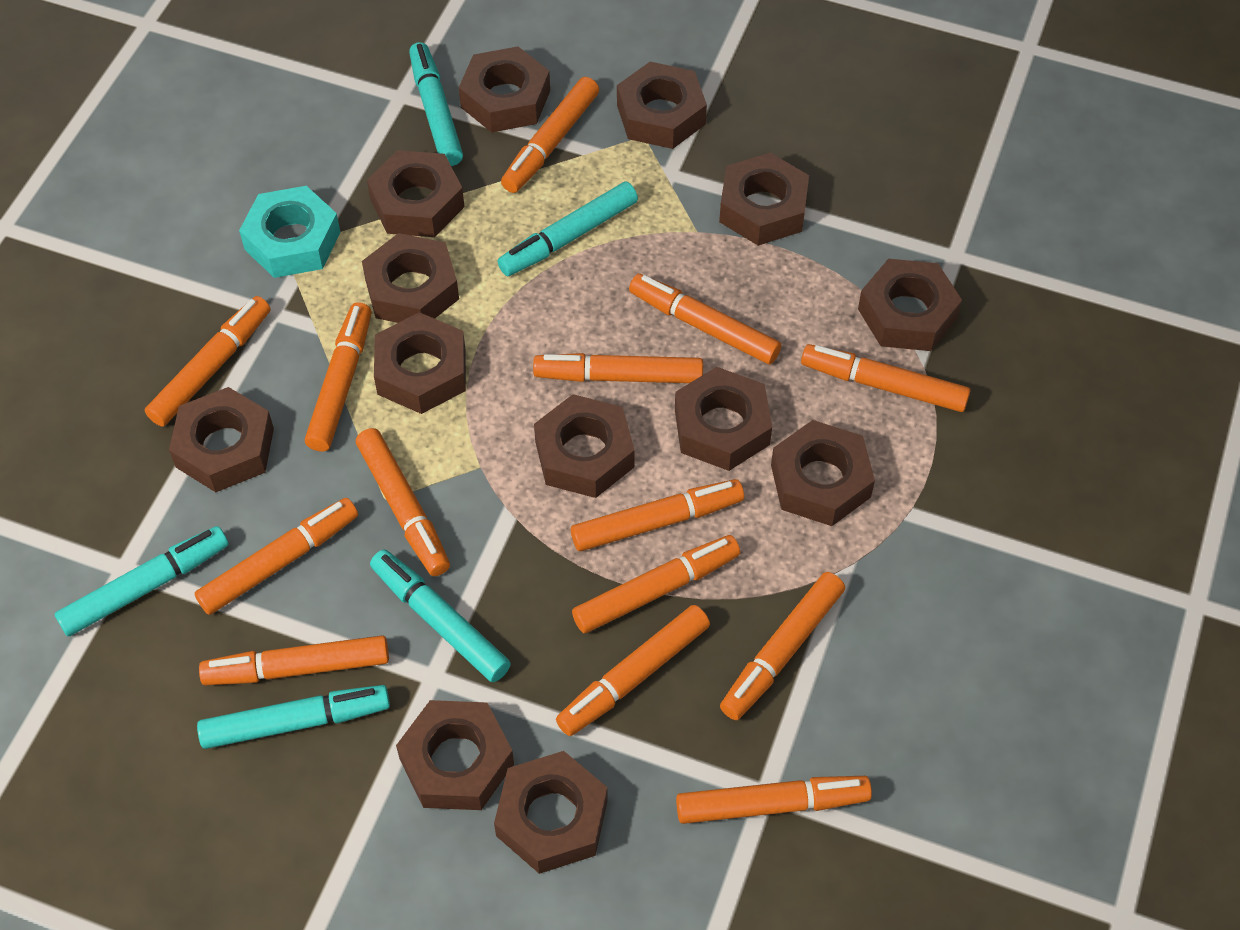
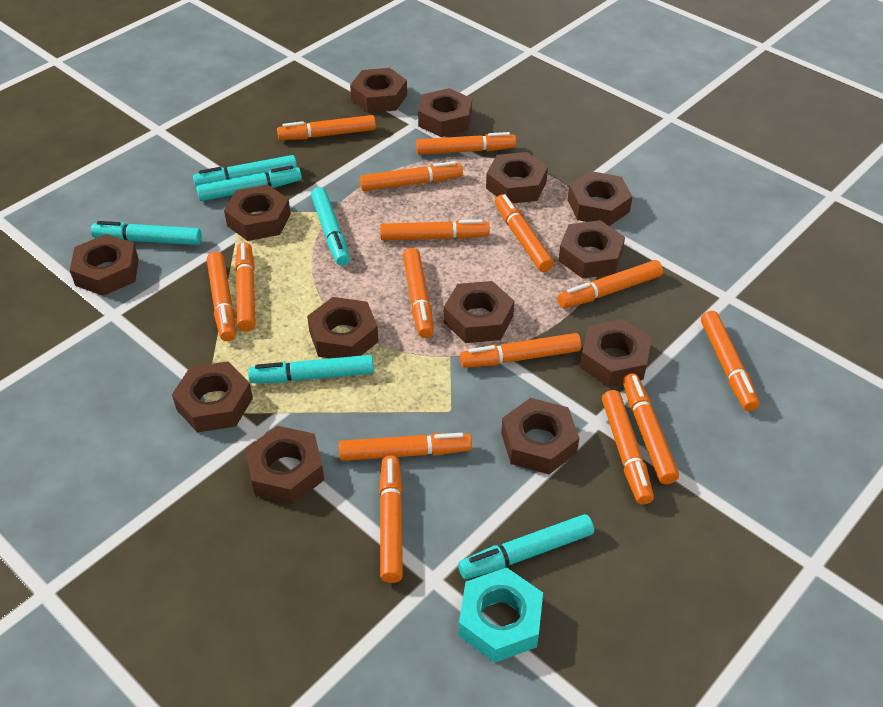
orange marker: 14 -> 15
turquoise marker: 5 -> 6

